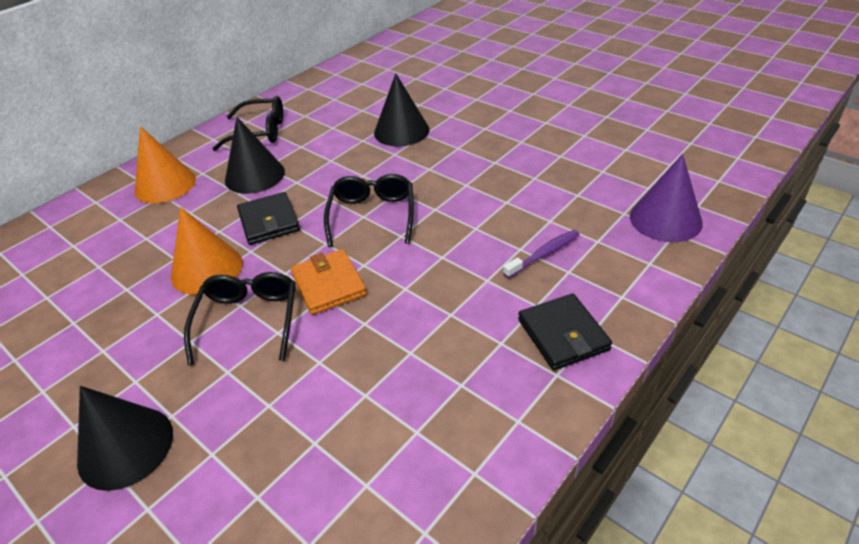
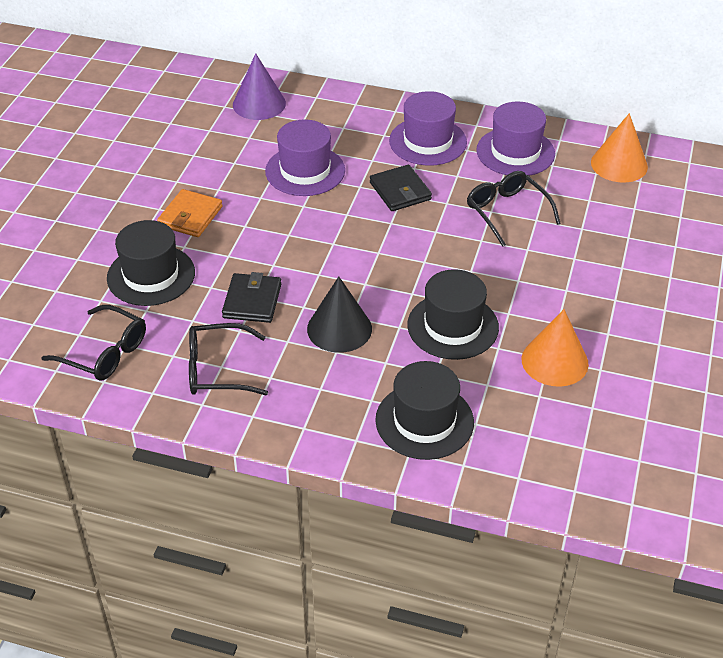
black cone: 3 -> 1
black hat: 0 -> 3
purple hat: 0 -> 3
purple toothbrush: 1 -> 0

